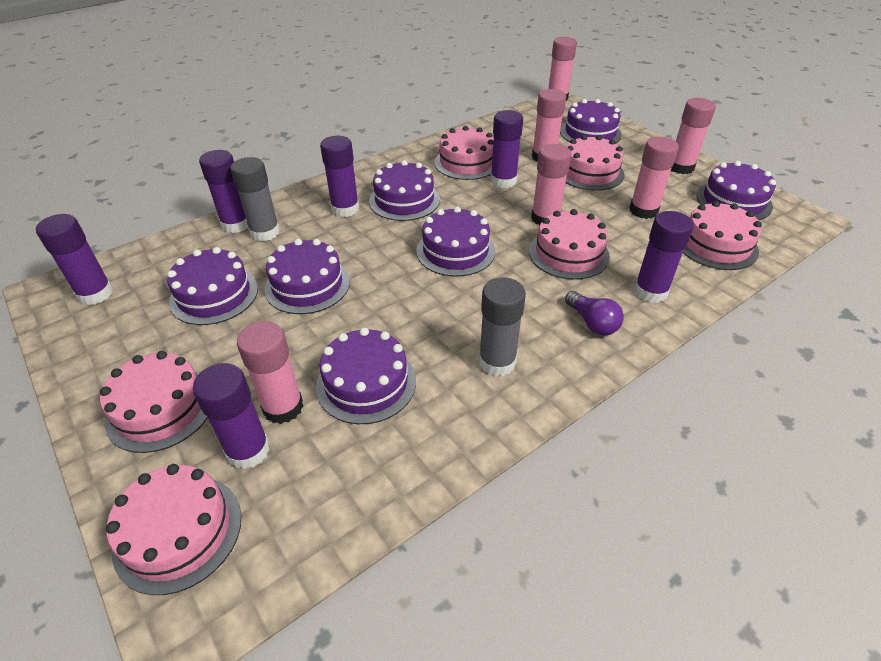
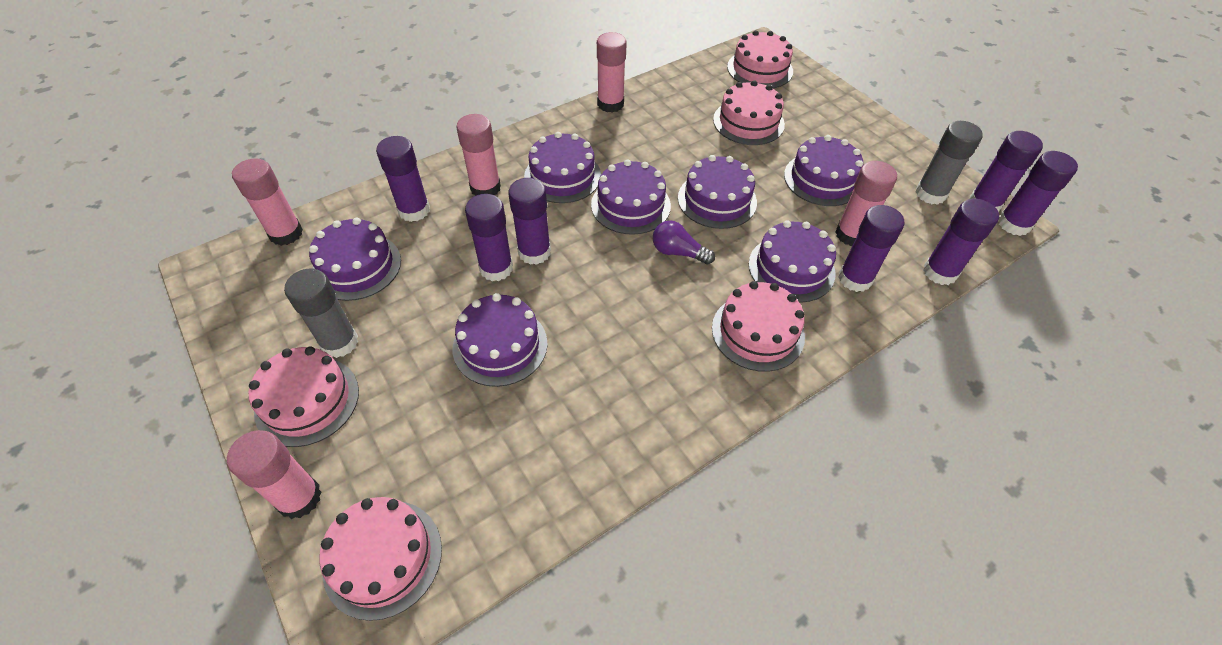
pink cake: 6 -> 5
pink glue stick: 6 -> 5
purple glue stick: 6 -> 7

